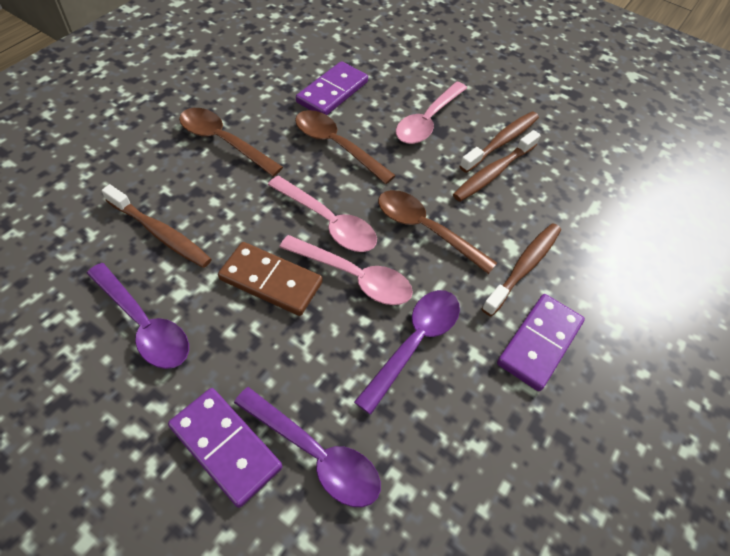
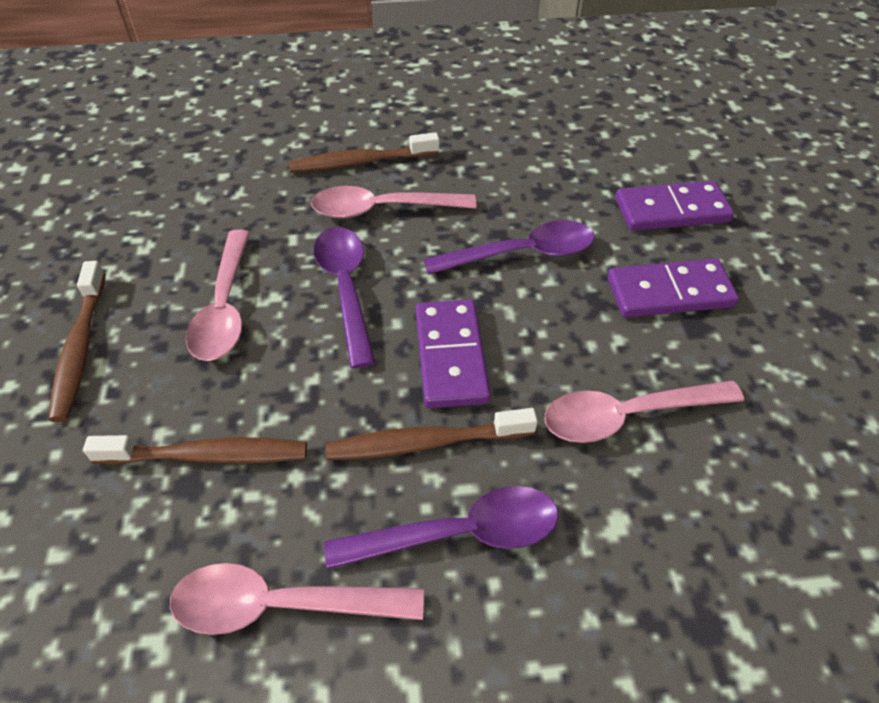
brown domino: 1 -> 0
brown spoon: 3 -> 0
pink spoon: 3 -> 4

